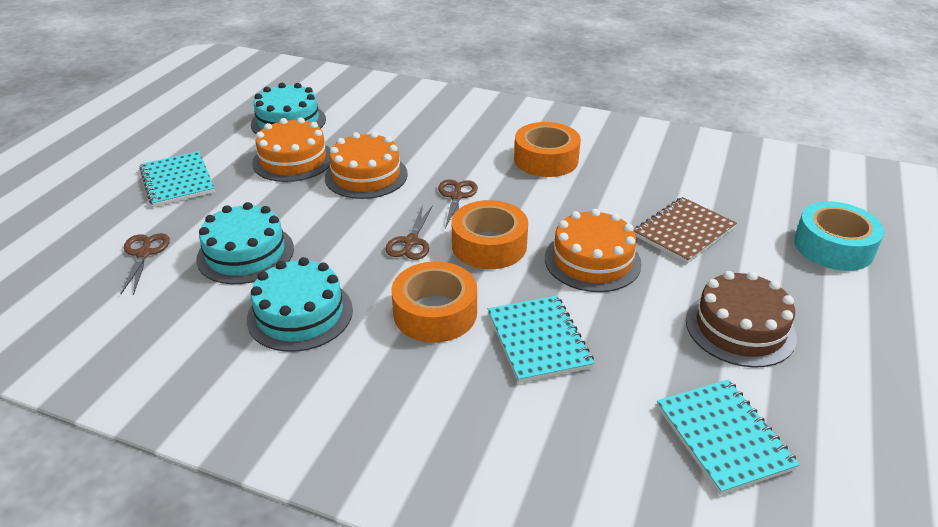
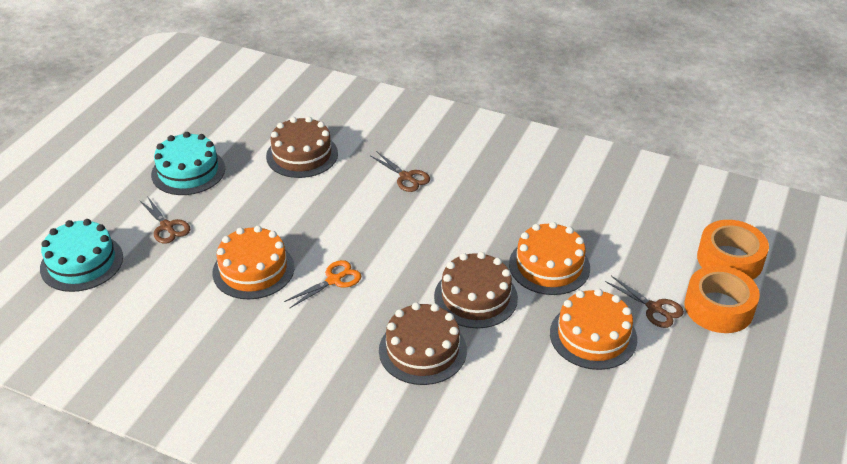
brown cake: 1 -> 3
brown notebook: 1 -> 0
orange scissors: 0 -> 1
orange tape: 3 -> 2
turquoise cake: 3 -> 2
turquoise notebook: 3 -> 0
turquoise tape: 1 -> 0

